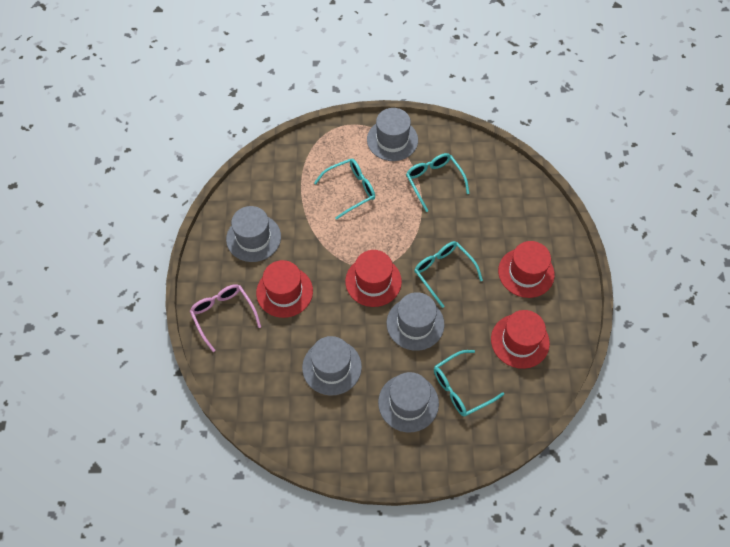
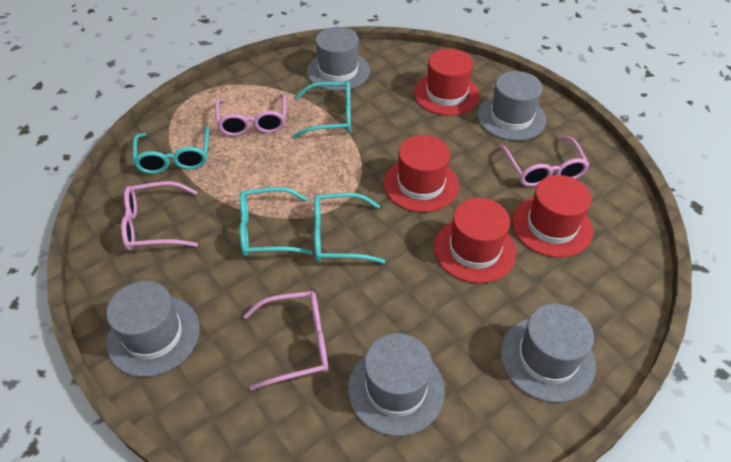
pink glasses: 1 -> 4

